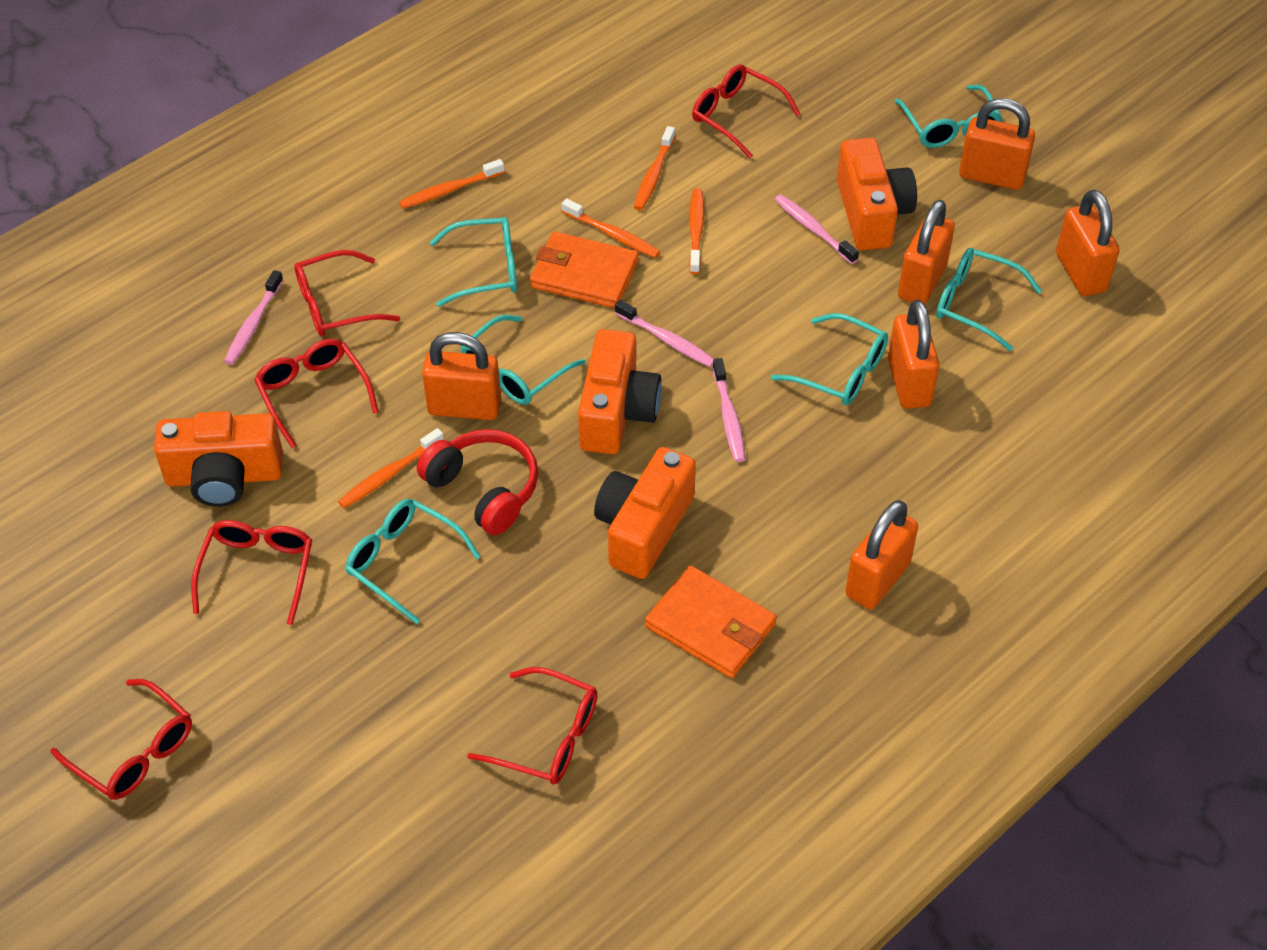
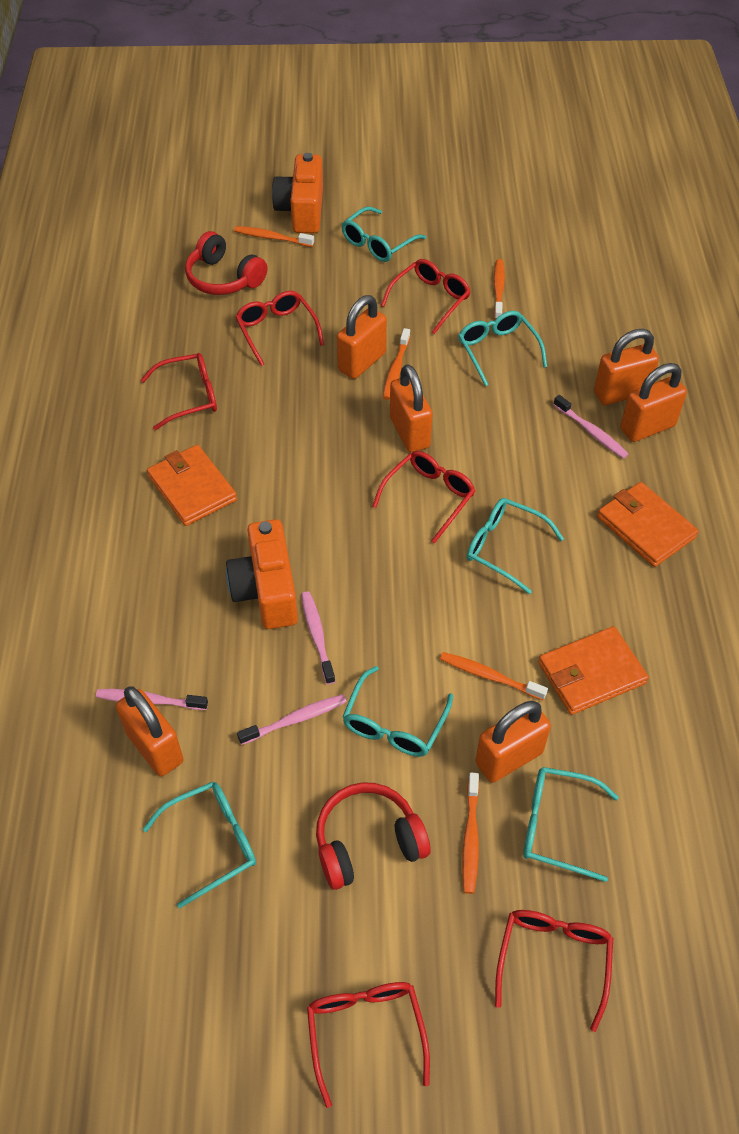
orange camera: 4 -> 2
orange wallet: 2 -> 3
red headphones: 1 -> 2

